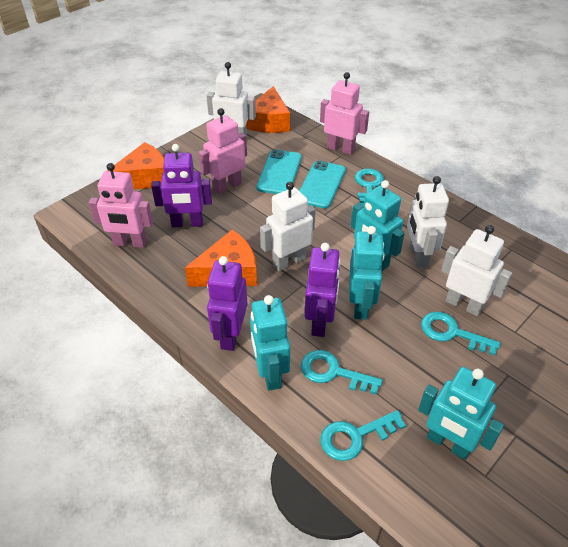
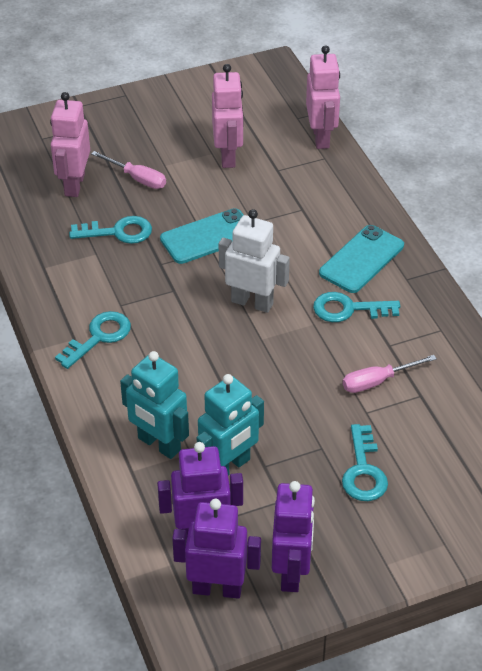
orange cheese: 3 -> 0
pink screwdriver: 0 -> 2
turquoise robot: 4 -> 2
white robot: 4 -> 1

